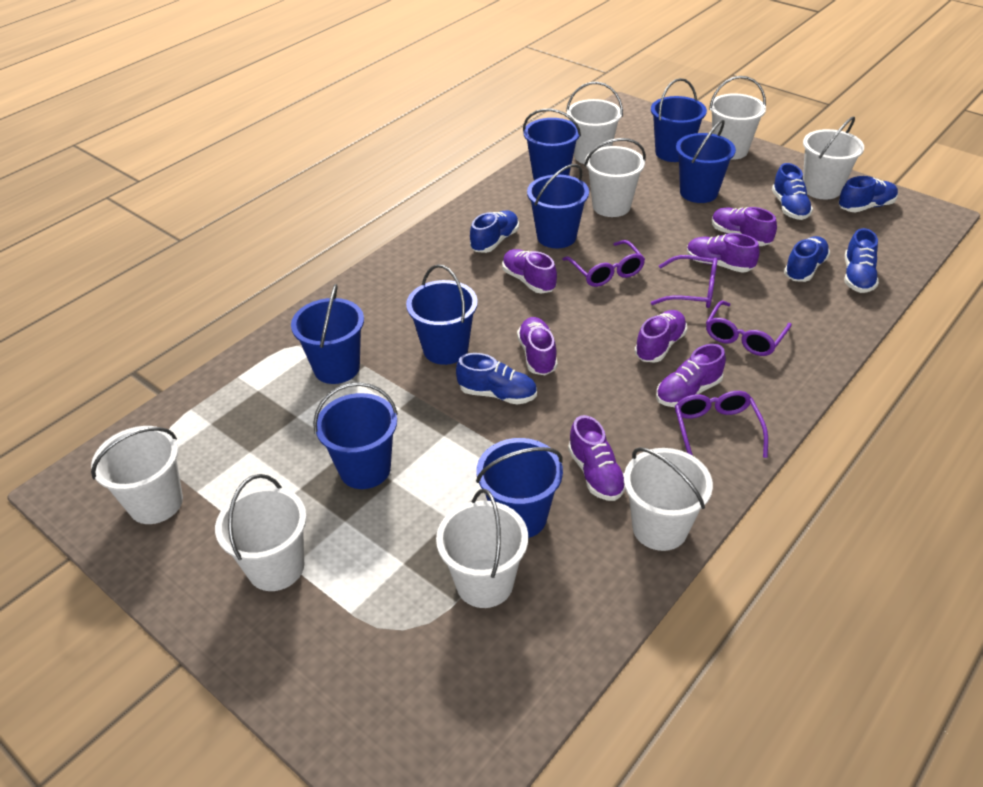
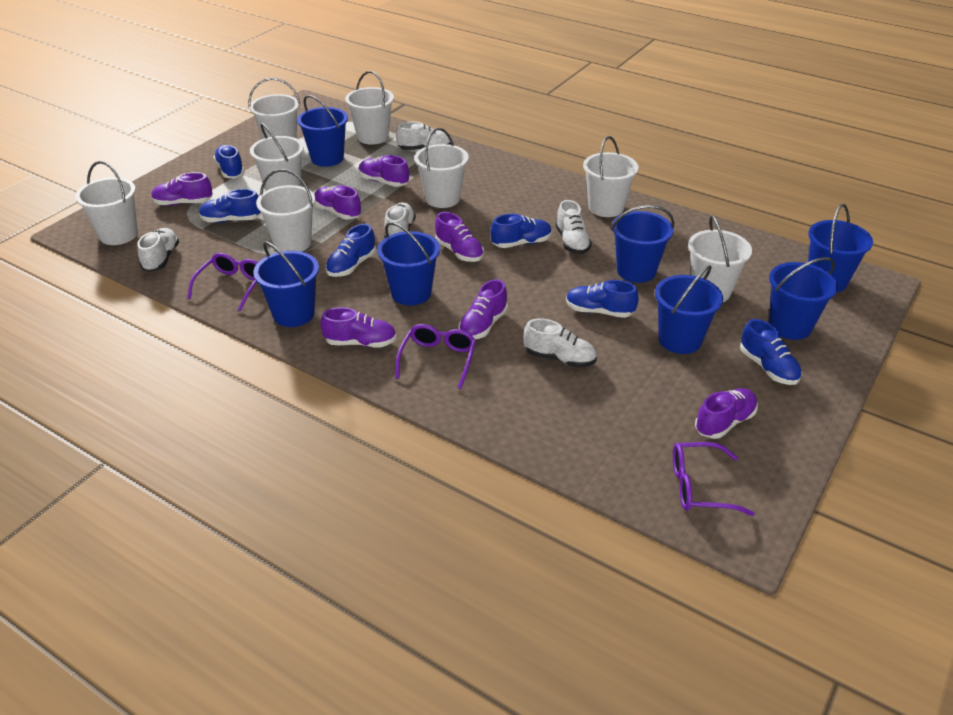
blue bucket: 8 -> 7
purple glasses: 4 -> 3
white shoe: 0 -> 5

